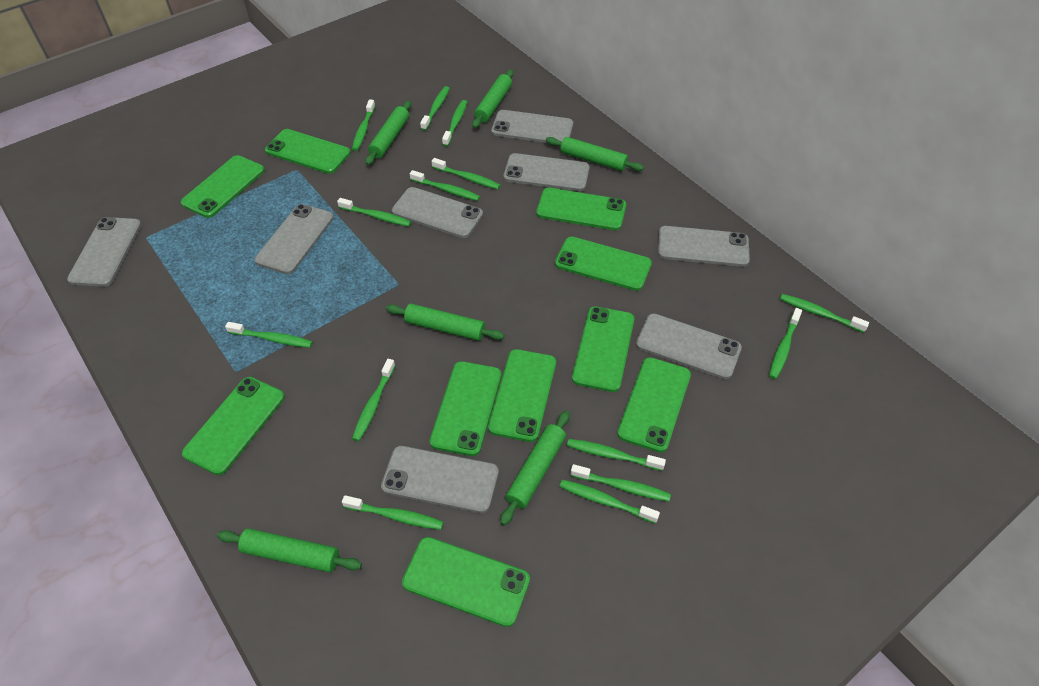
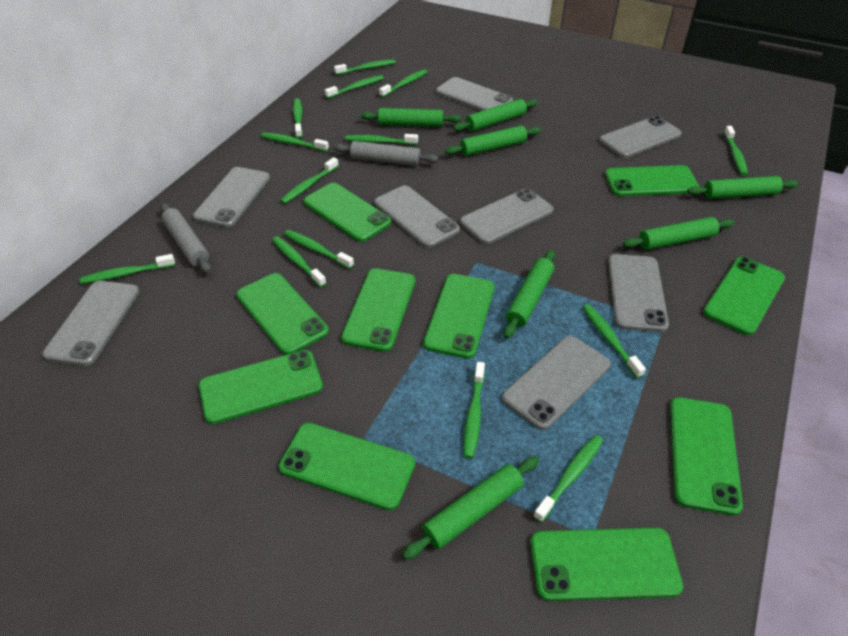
green rolling pin: 6 -> 7
grey rolling pin: 0 -> 2

